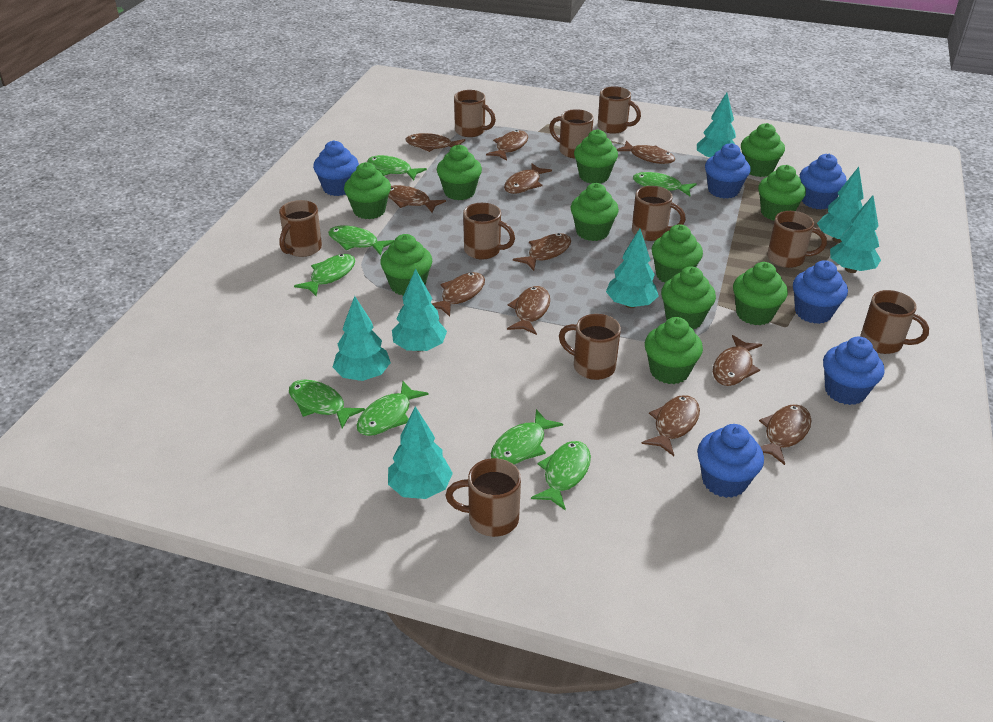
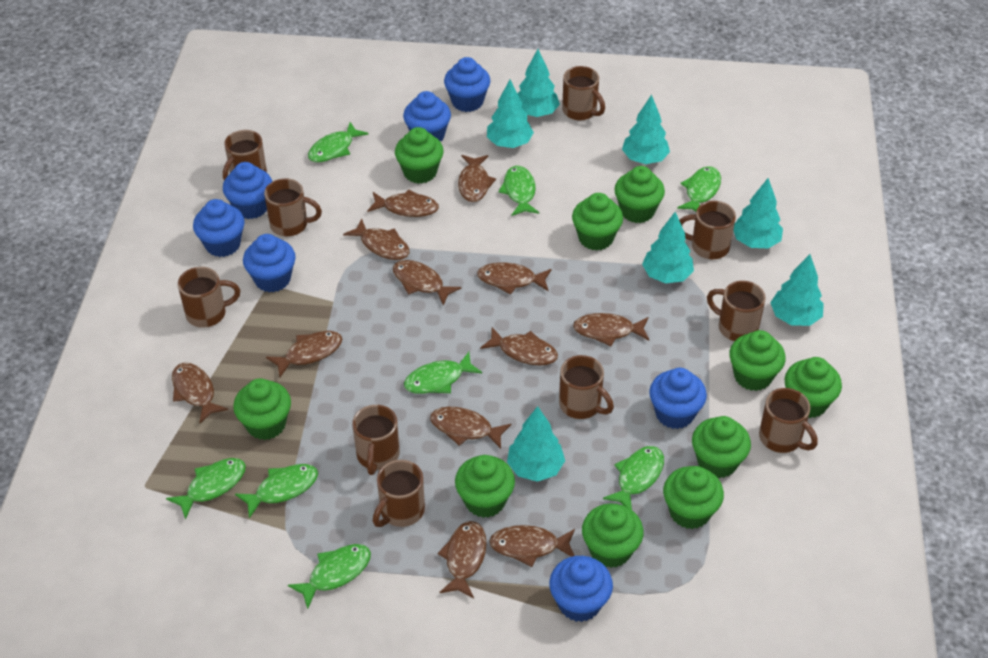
blue cupcake: 6 -> 7
brown fish: 11 -> 12
green cupcake: 11 -> 10

